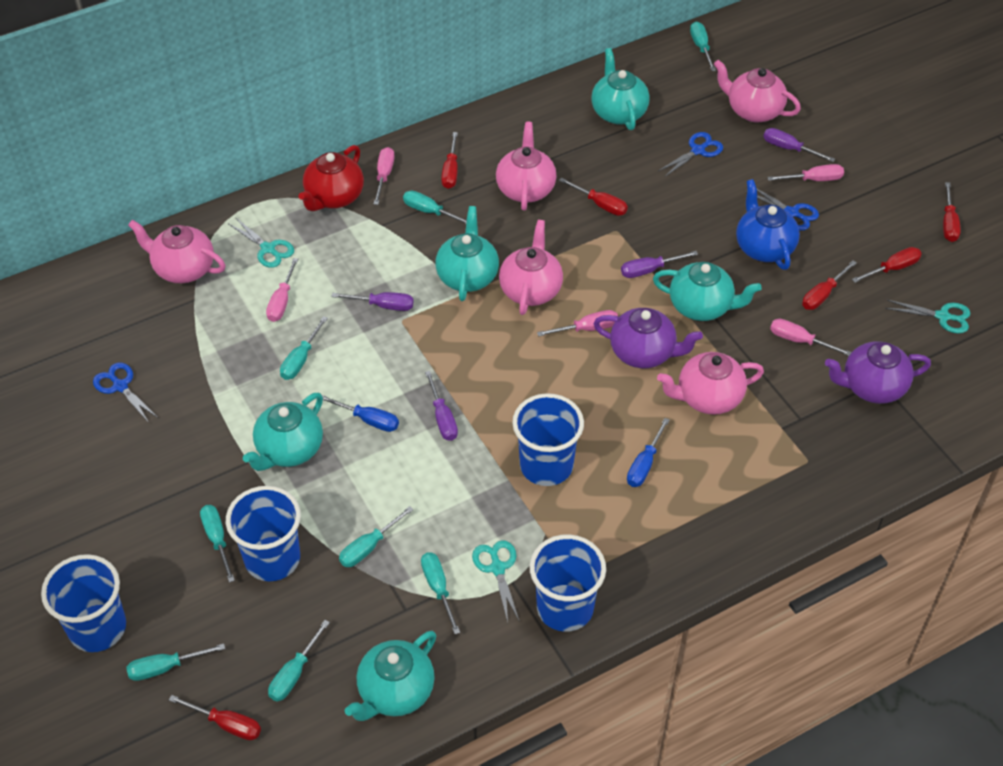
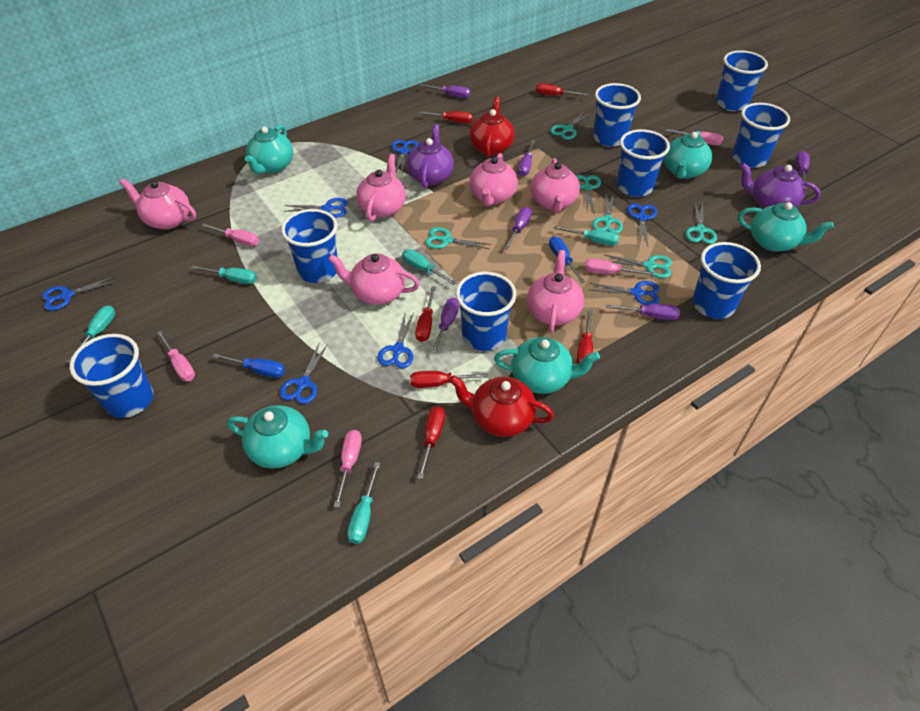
blue cup: 4 -> 8
blue scissors: 3 -> 7
blue teapot: 1 -> 0
pink teapot: 5 -> 6
purple screwdriver: 4 -> 6
red teapot: 1 -> 2
turquoise scissors: 3 -> 6
turquoise screwdriver: 8 -> 5

